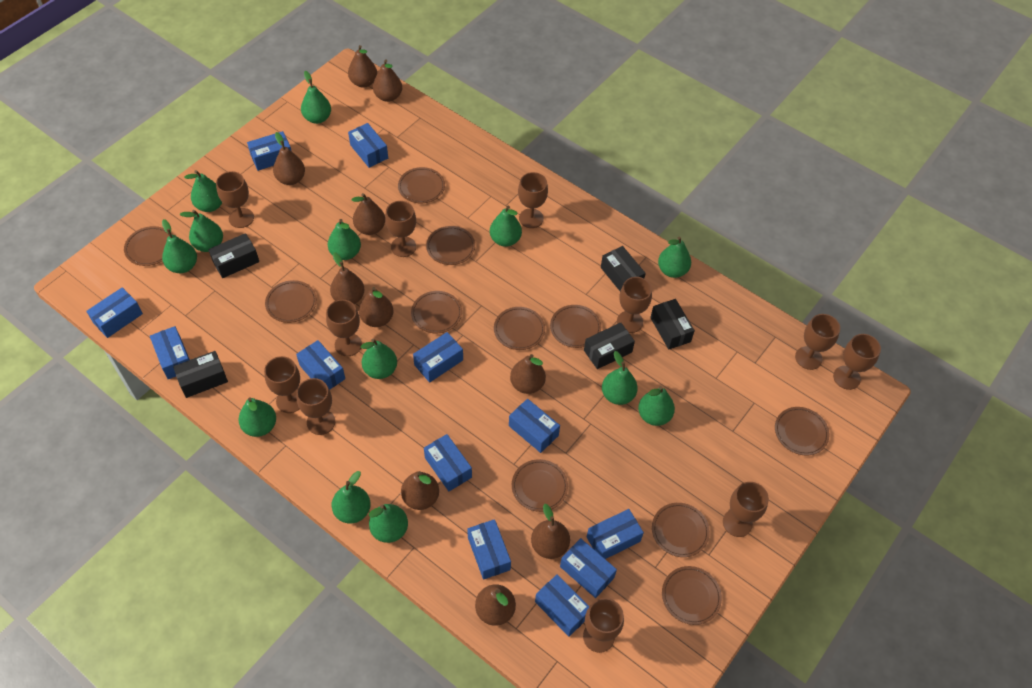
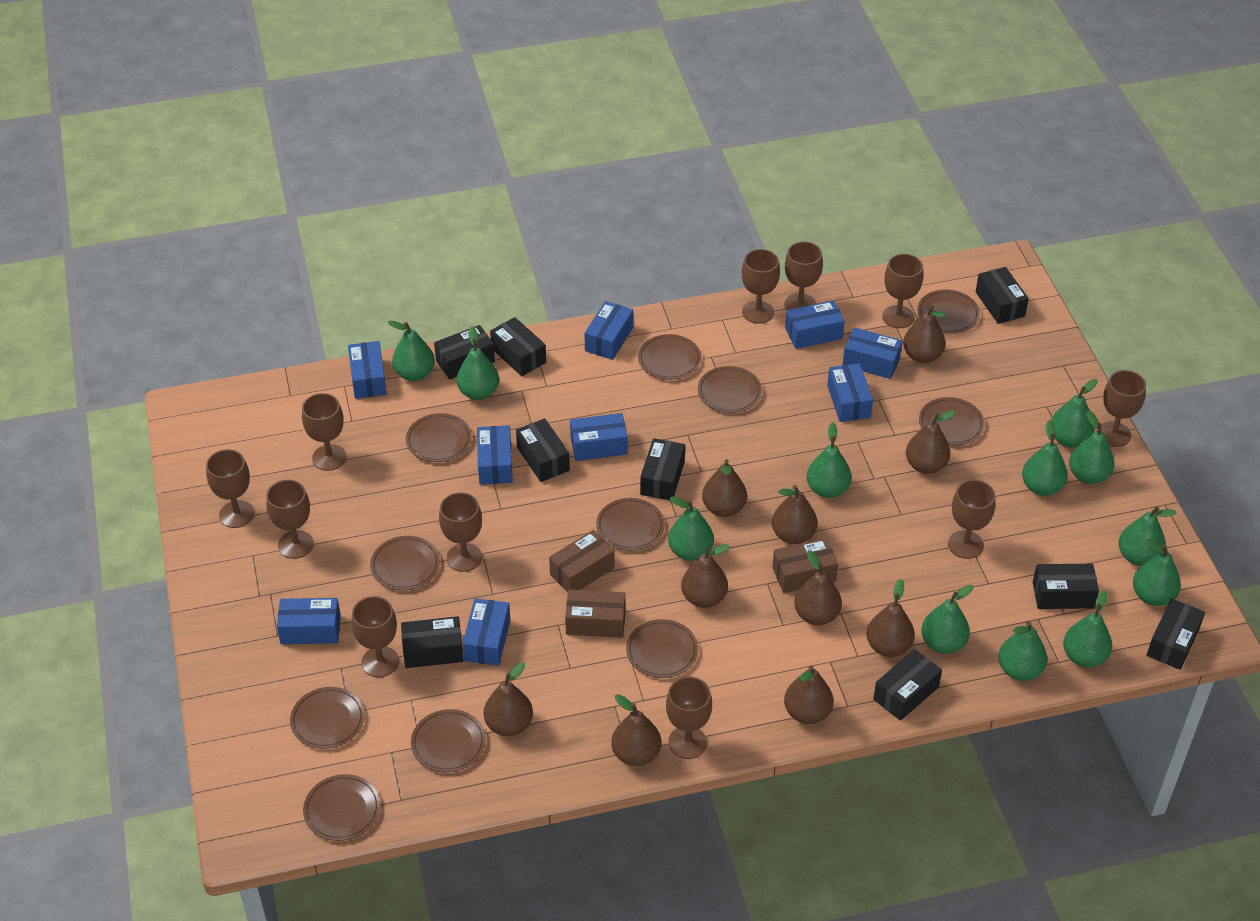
black box: 5 -> 9
blue box: 12 -> 9
brown box: 0 -> 3
green pear: 13 -> 12

